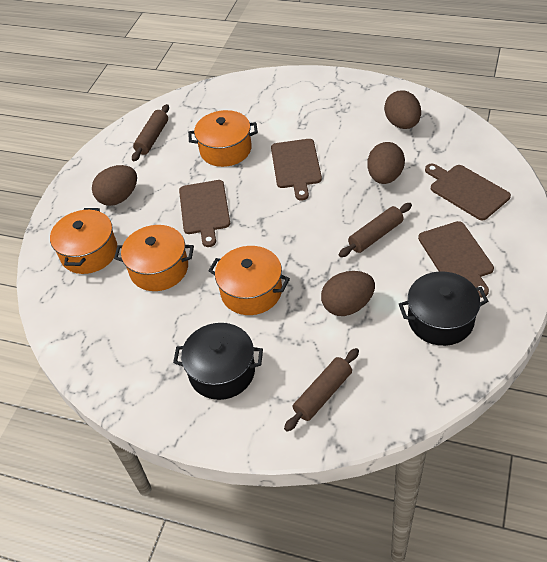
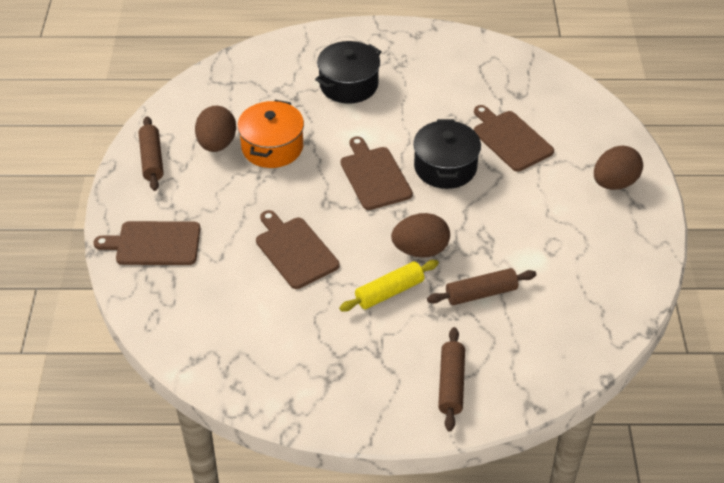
brown egg: 4 -> 3
orange pot: 4 -> 1
yellow rolling pin: 0 -> 1

